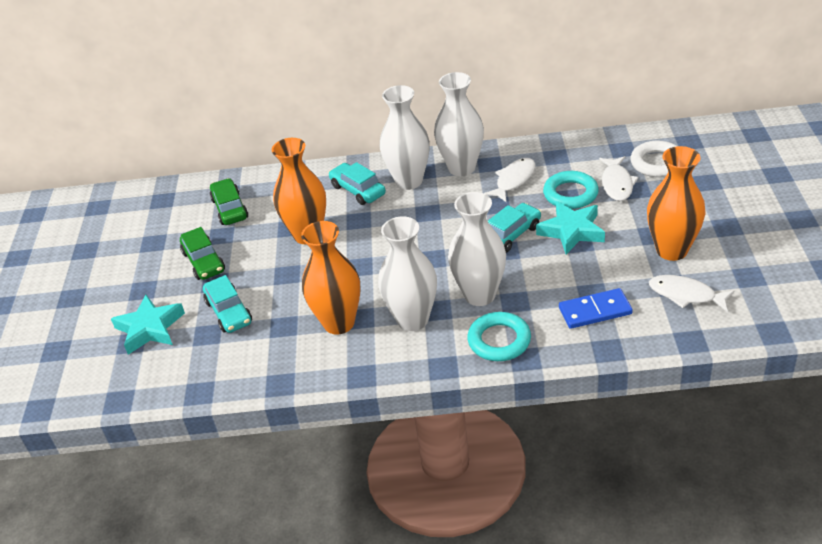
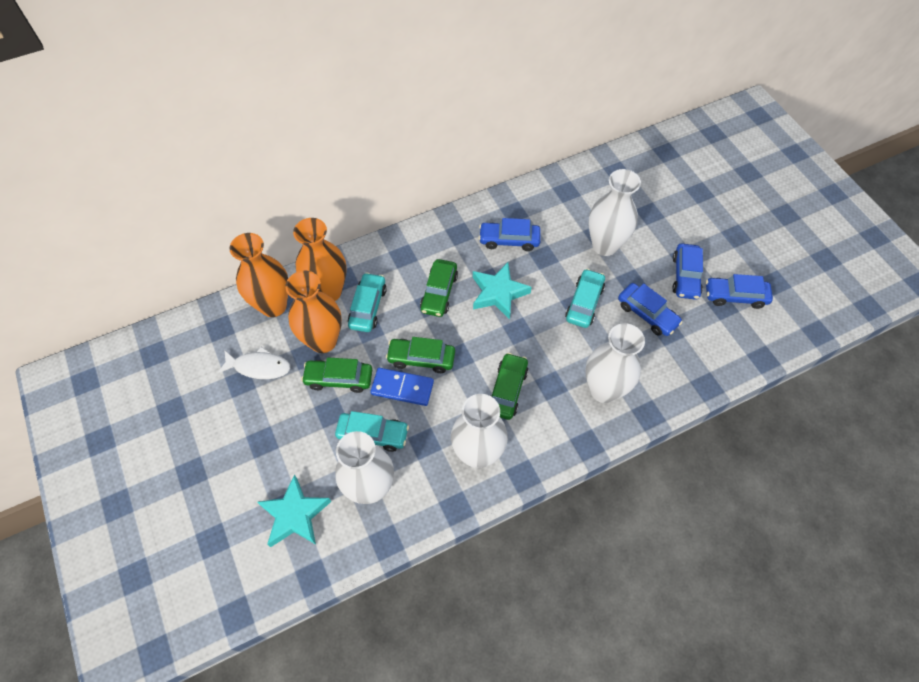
blue car: 0 -> 4
green car: 2 -> 4
turquoise ring: 2 -> 0
white fish: 3 -> 1
white ring: 1 -> 0

